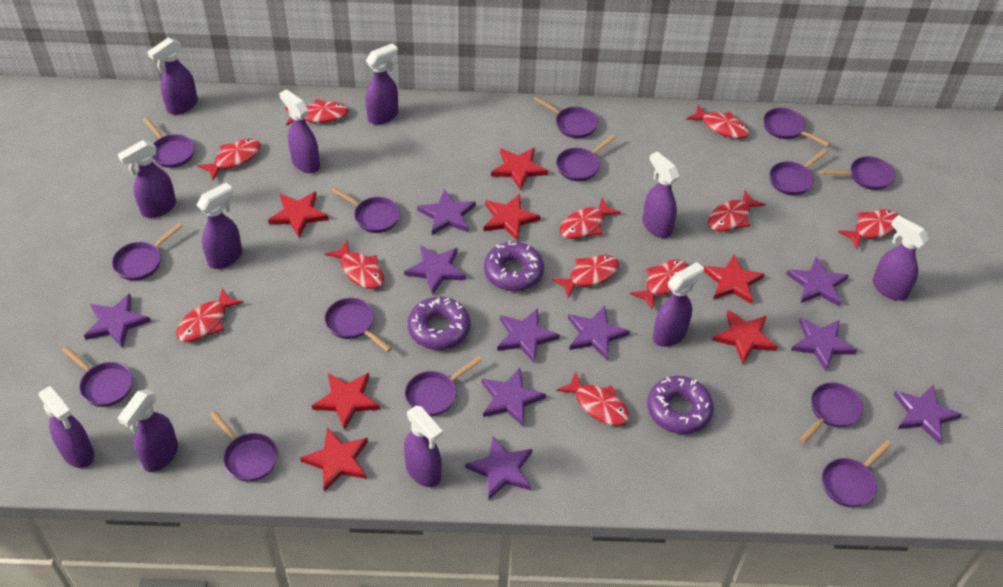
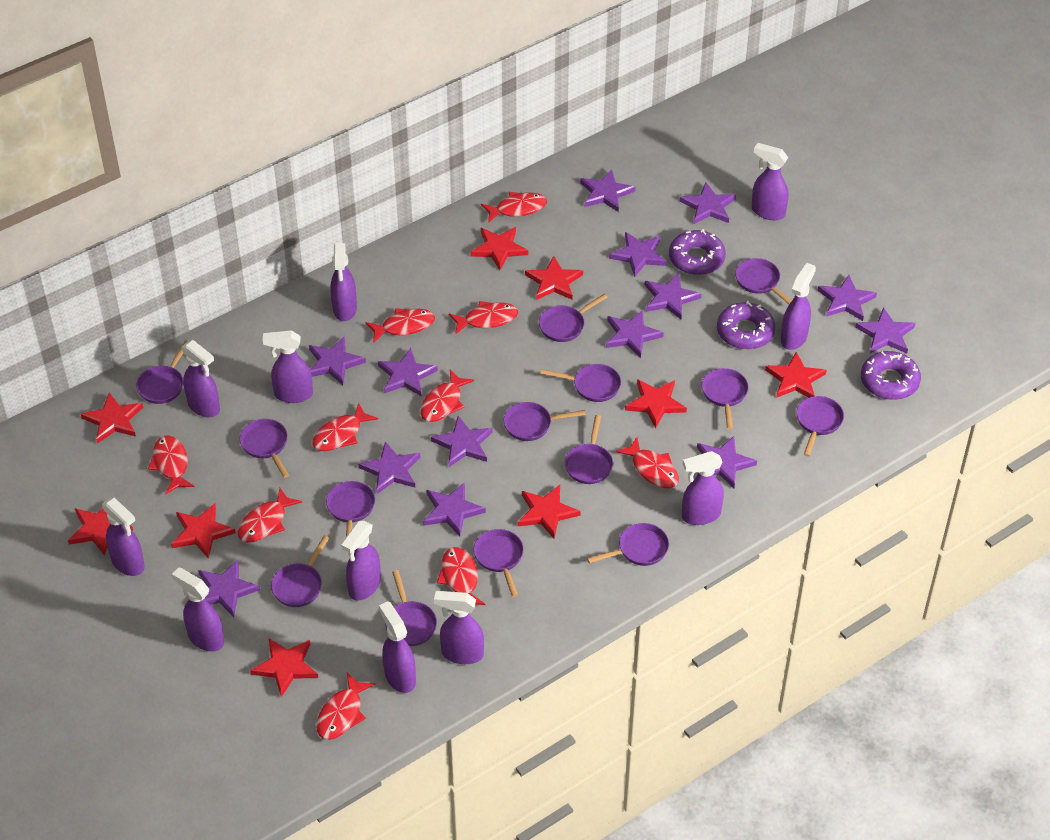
purple star: 10 -> 14
red fish: 11 -> 10
red star: 7 -> 9

